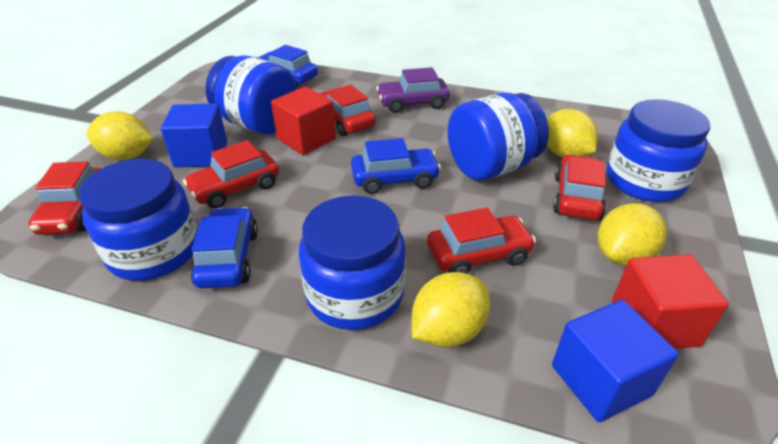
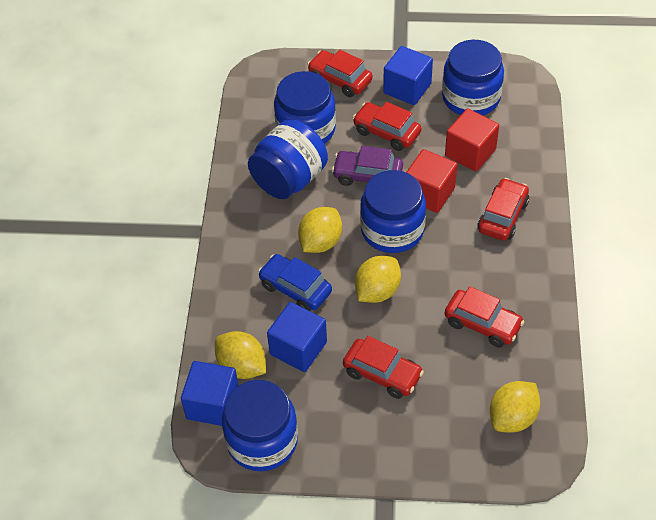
blue car: 3 -> 1
blue cube: 2 -> 3

